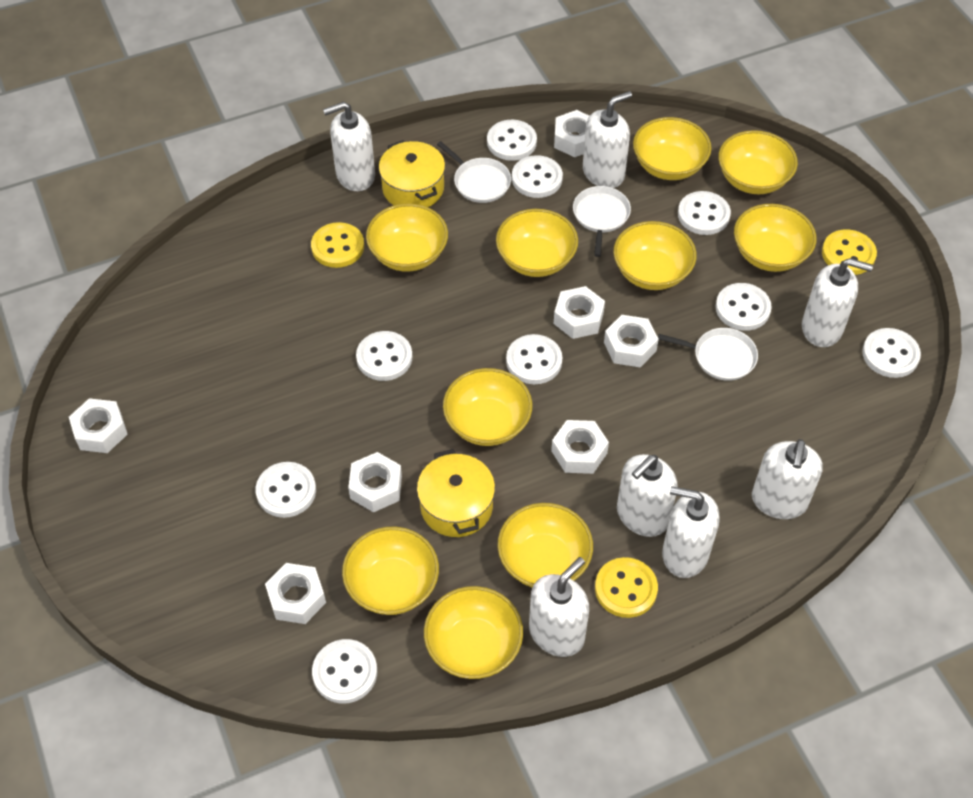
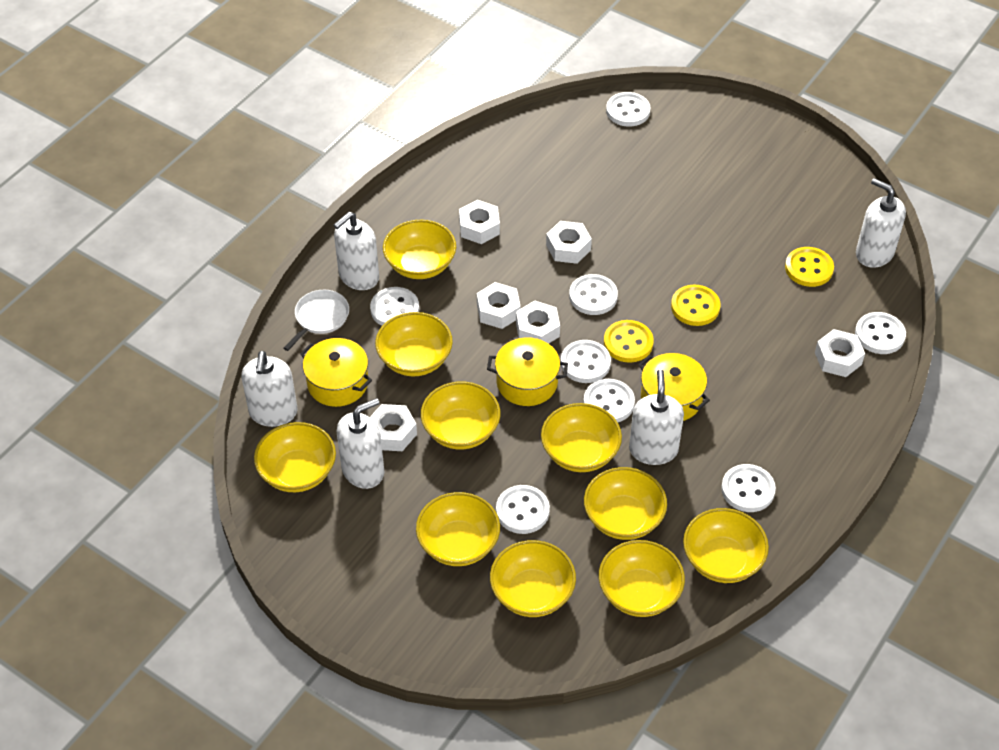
white button: 9 -> 8
white nut: 7 -> 6
white pan: 3 -> 1
white soap dispenser: 7 -> 5
yellow pot: 2 -> 3

